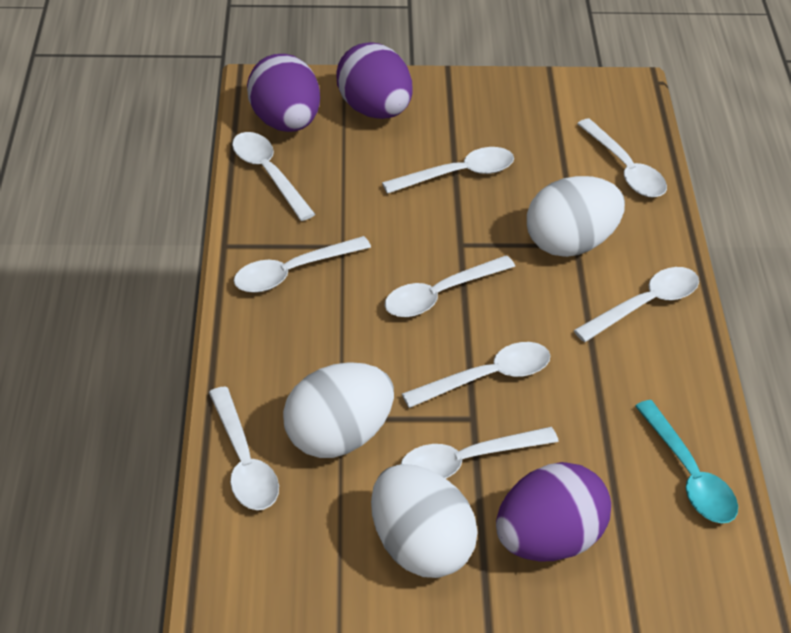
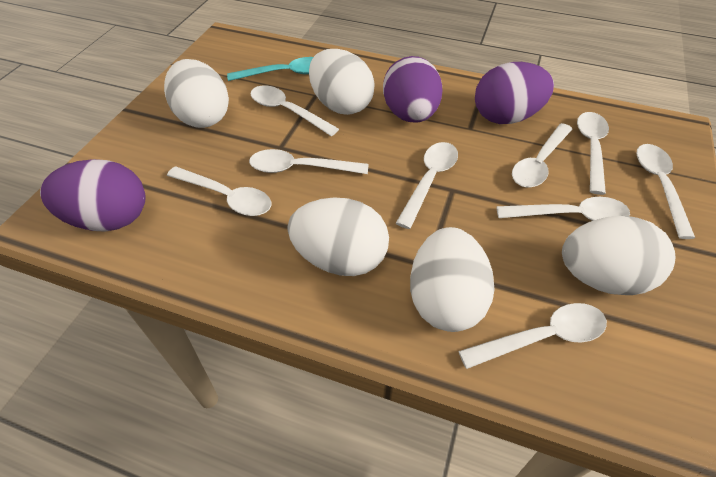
white egg: 3 -> 5

